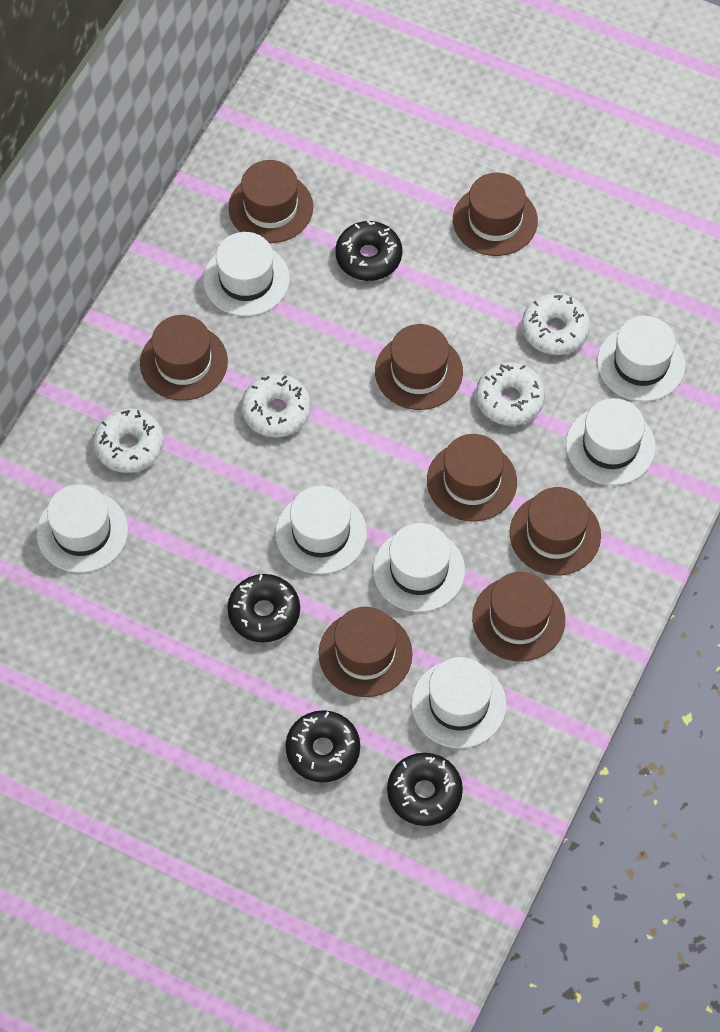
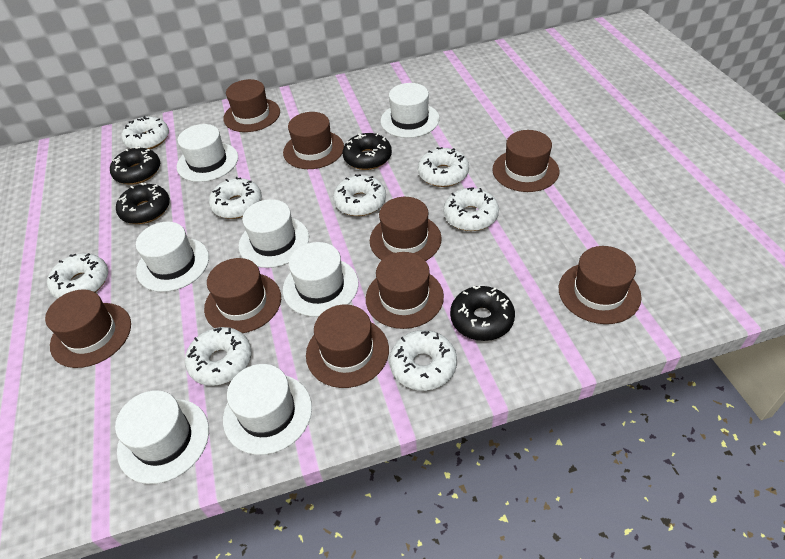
brown hat: 8 -> 9
white donut: 4 -> 8

